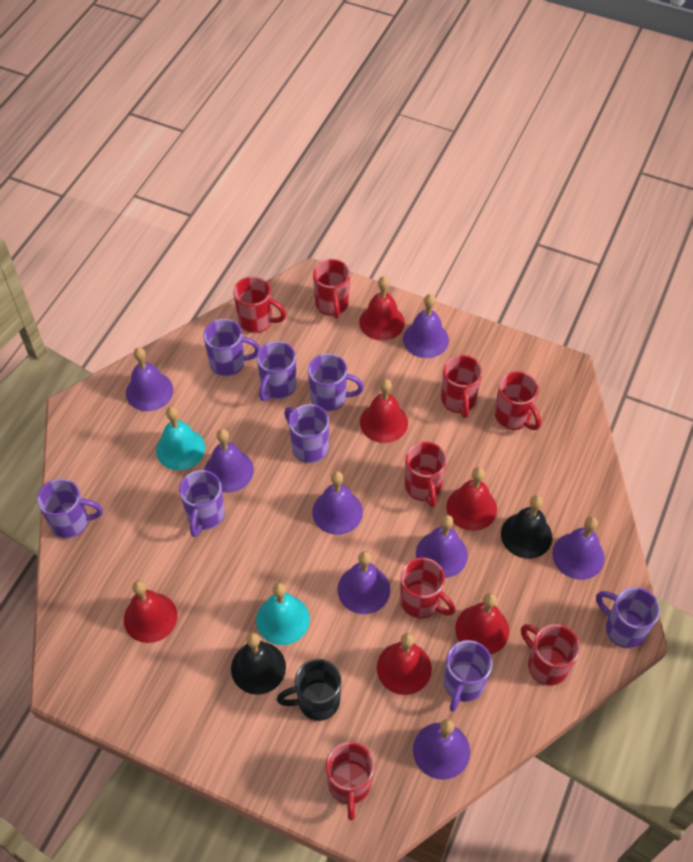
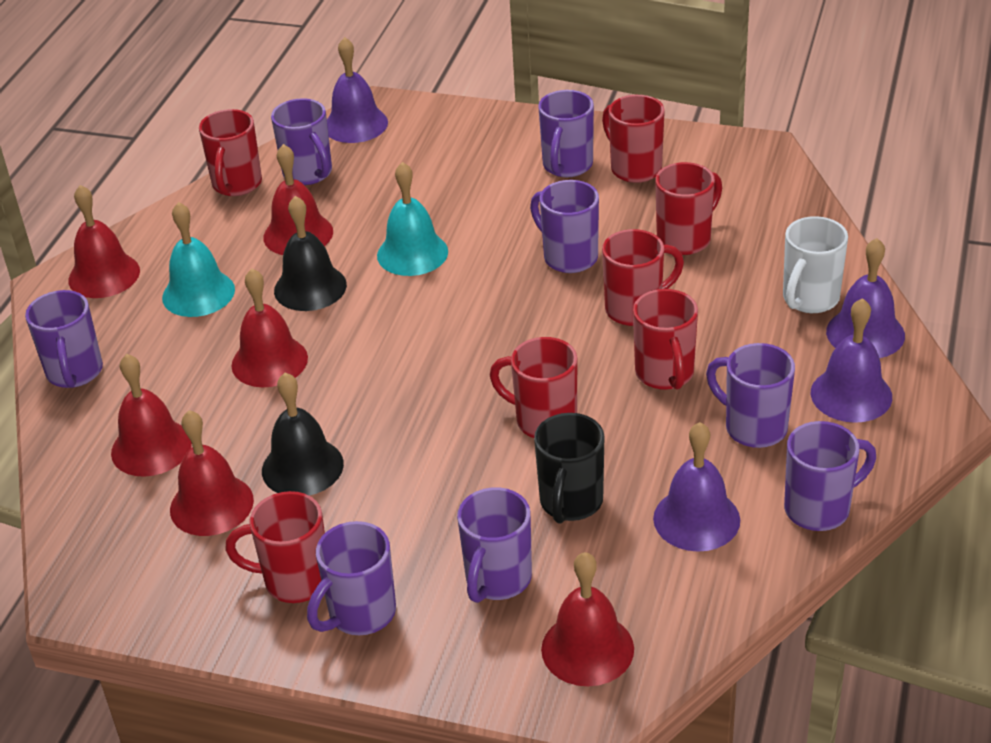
purple bell: 8 -> 4
red mug: 8 -> 7
white mug: 0 -> 1

